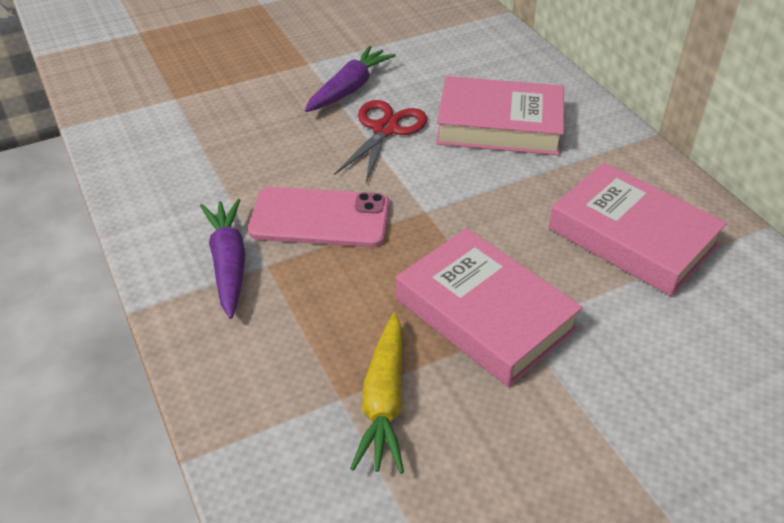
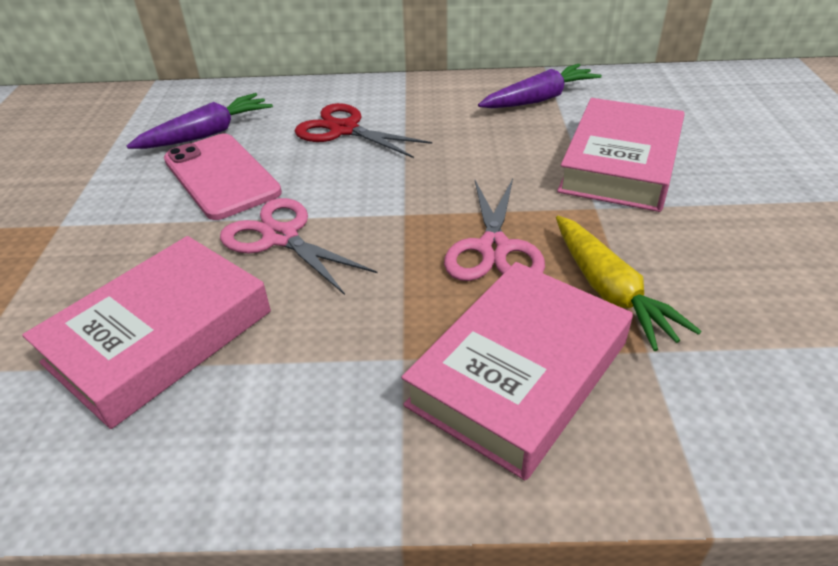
pink scissors: 0 -> 2

